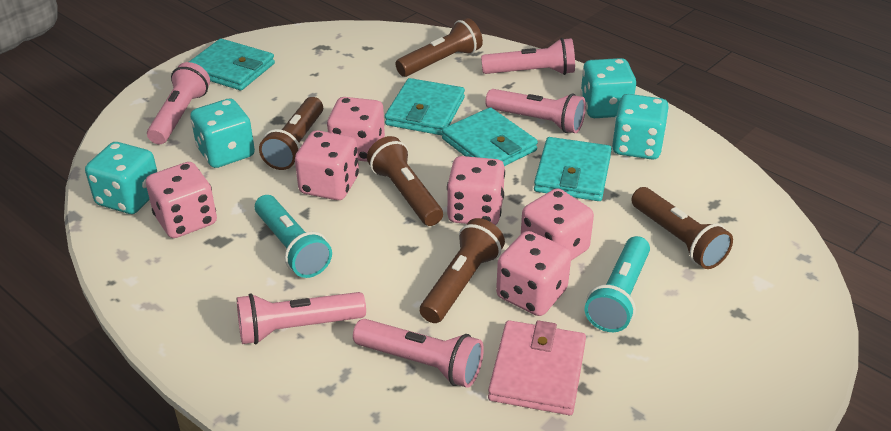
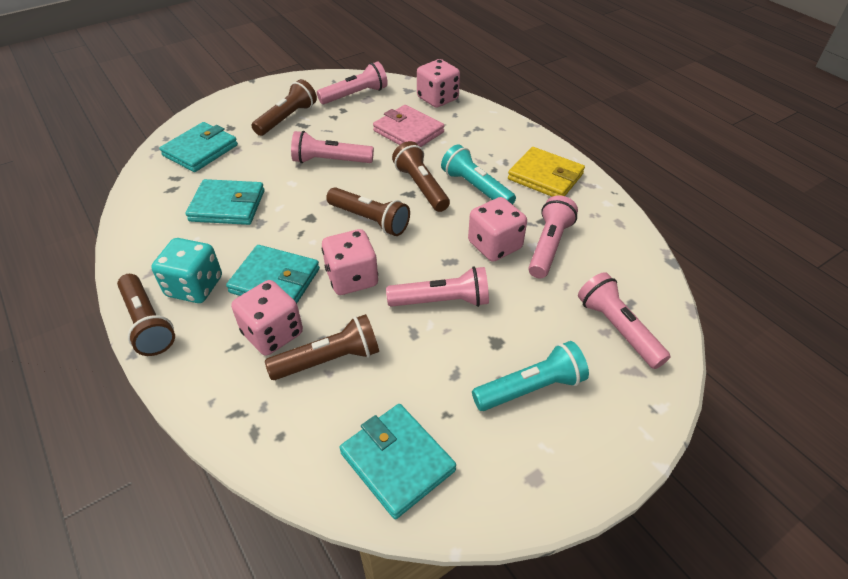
pink dice: 6 -> 4
turquoise dice: 4 -> 1
yellow wallet: 0 -> 1

